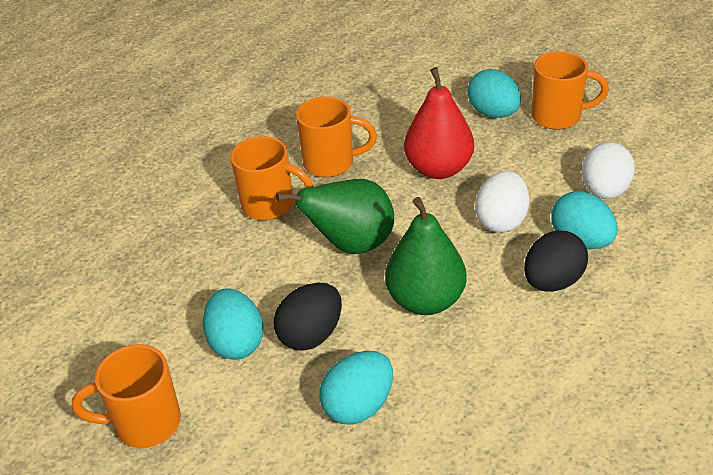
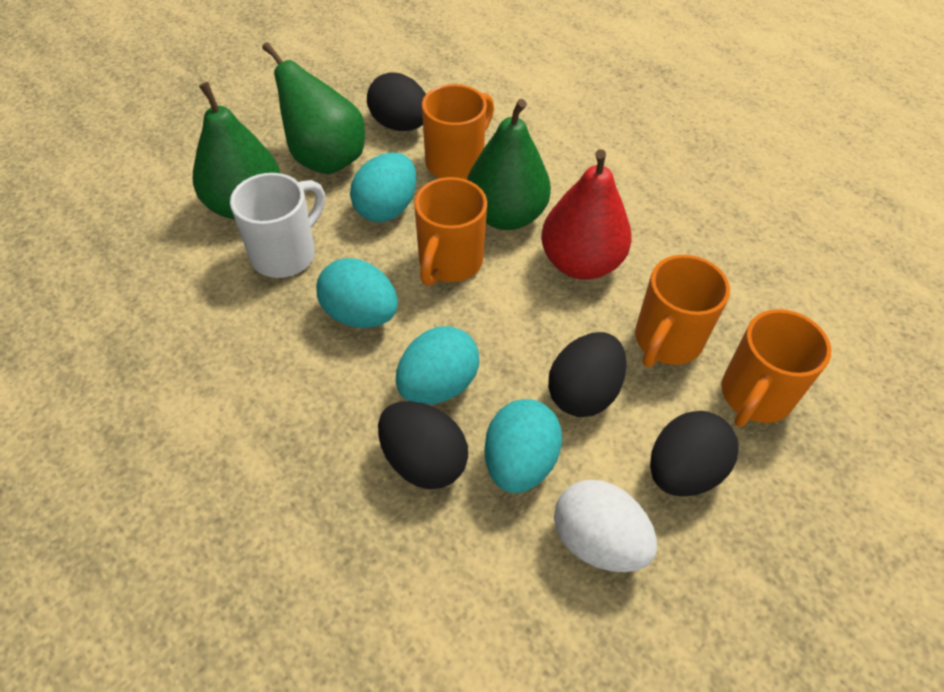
black egg: 2 -> 4
green pear: 2 -> 3
white egg: 2 -> 1
white mug: 0 -> 1

